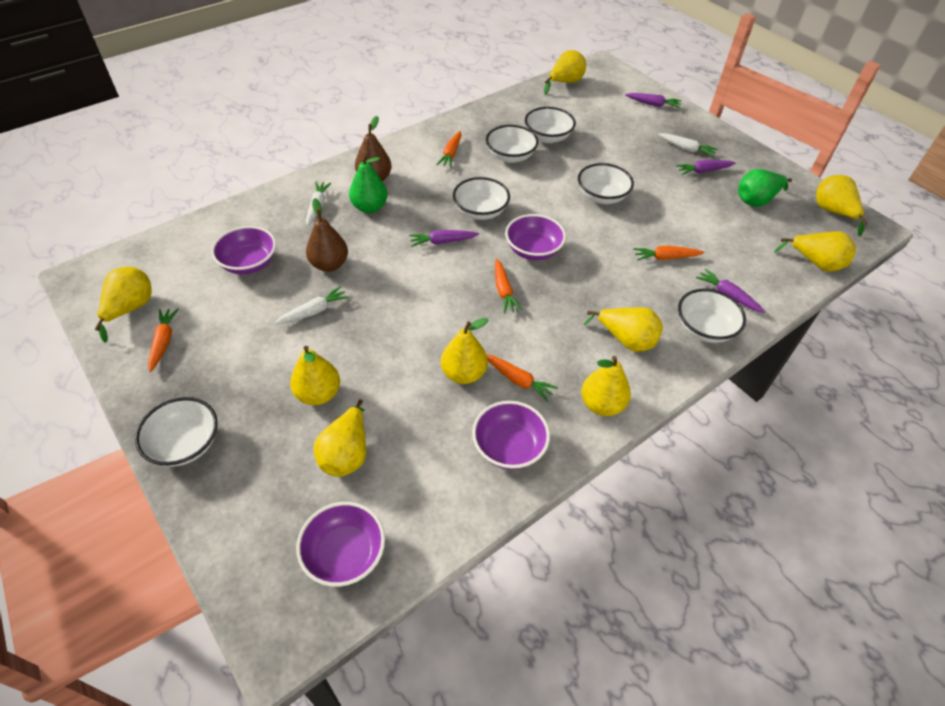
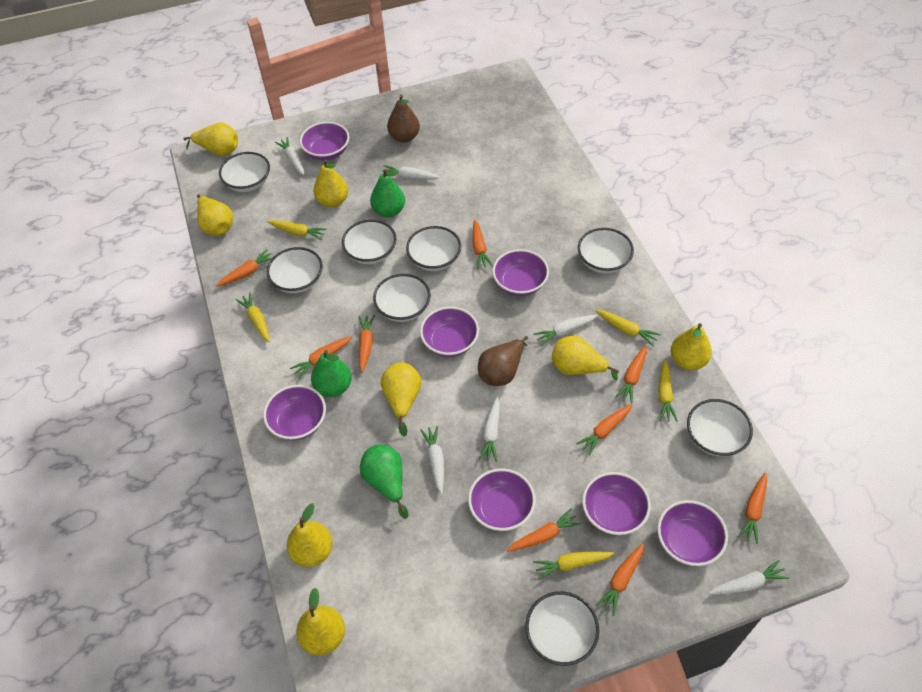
green pear: 2 -> 3
orange carrot: 5 -> 9
purple bowl: 4 -> 7
purple carrot: 4 -> 0
white bowl: 6 -> 8
white carrot: 3 -> 6
yellow carrot: 0 -> 5
yellow pear: 9 -> 8

